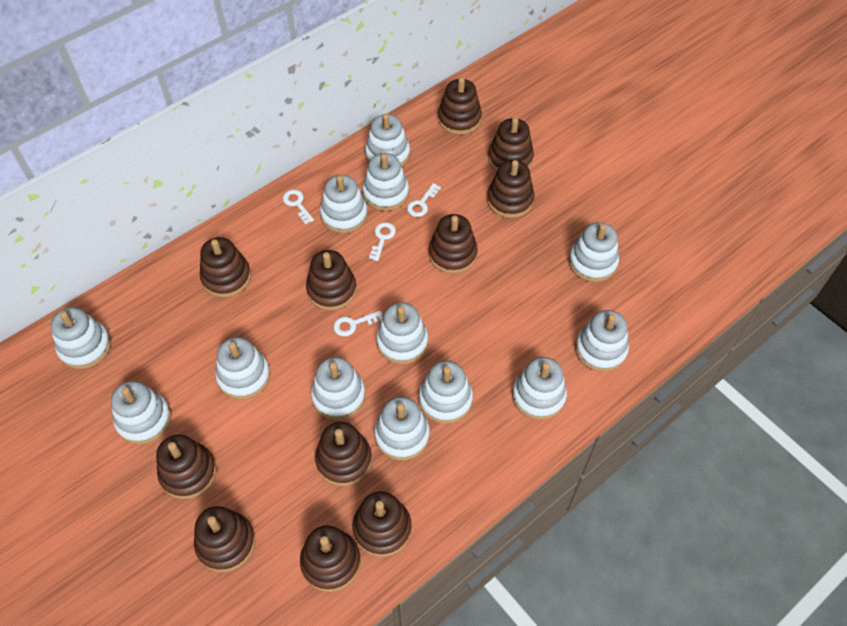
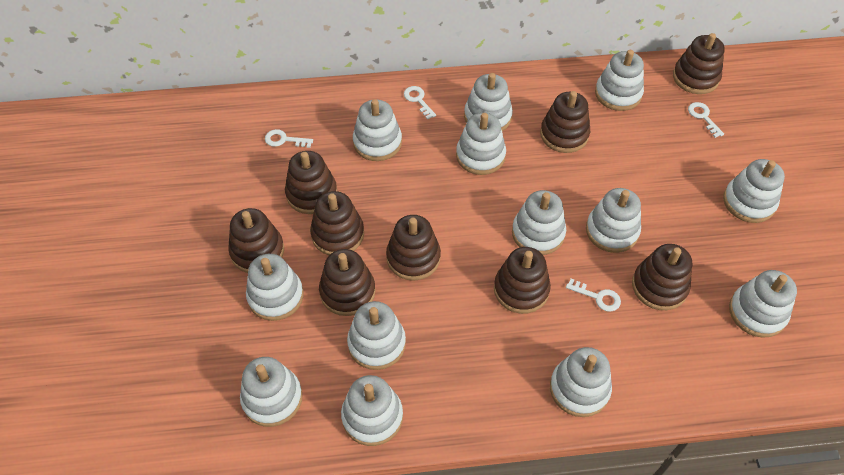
brown stacking toy: 11 -> 9

